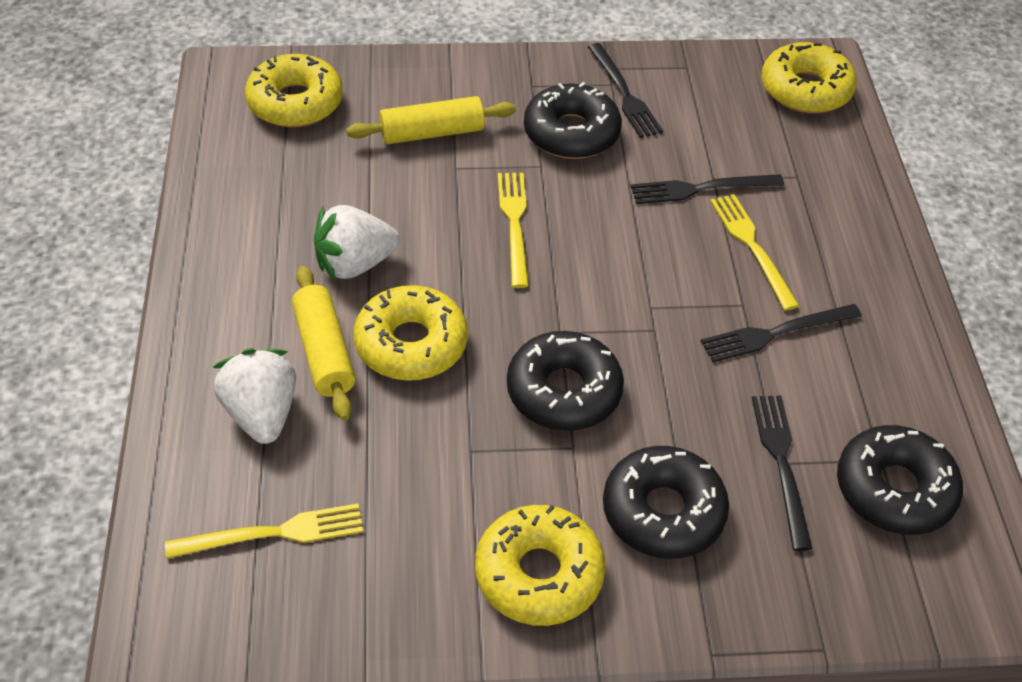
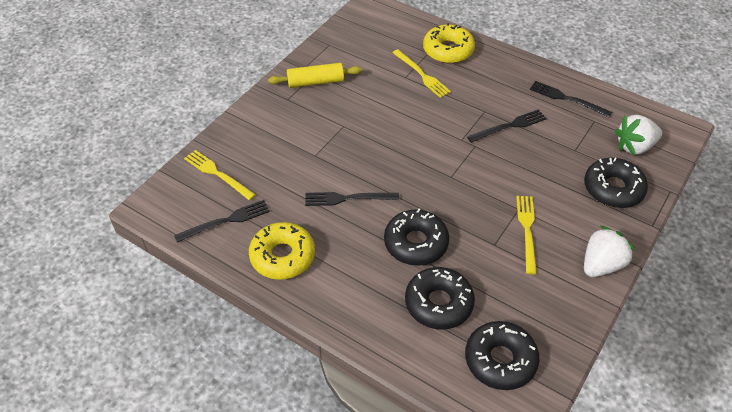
yellow donut: 4 -> 2
yellow rolling pin: 2 -> 1

